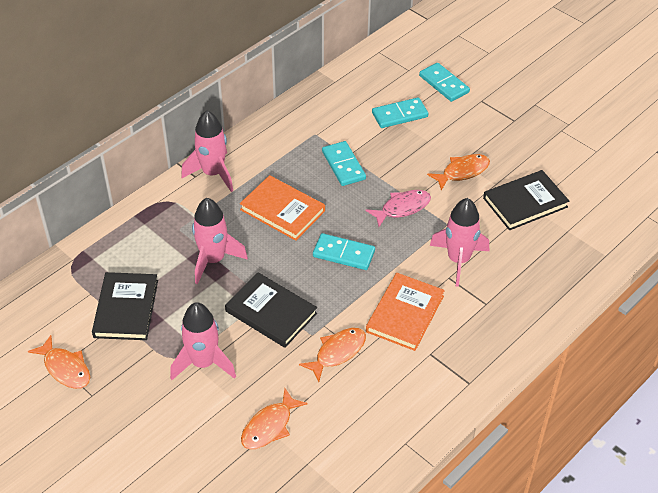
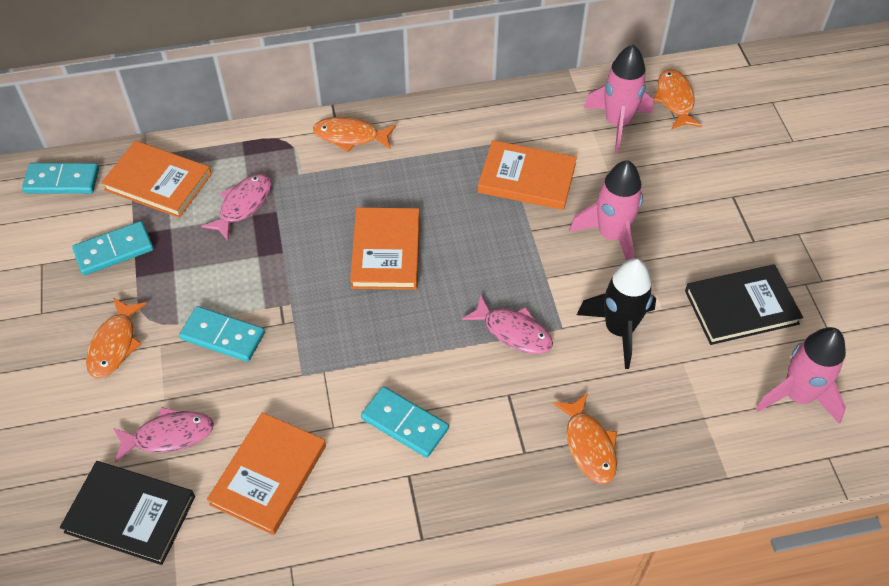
black book: 3 -> 2
black rocket: 0 -> 1
orange book: 2 -> 4
pink fish: 1 -> 3
pink rocket: 4 -> 3

